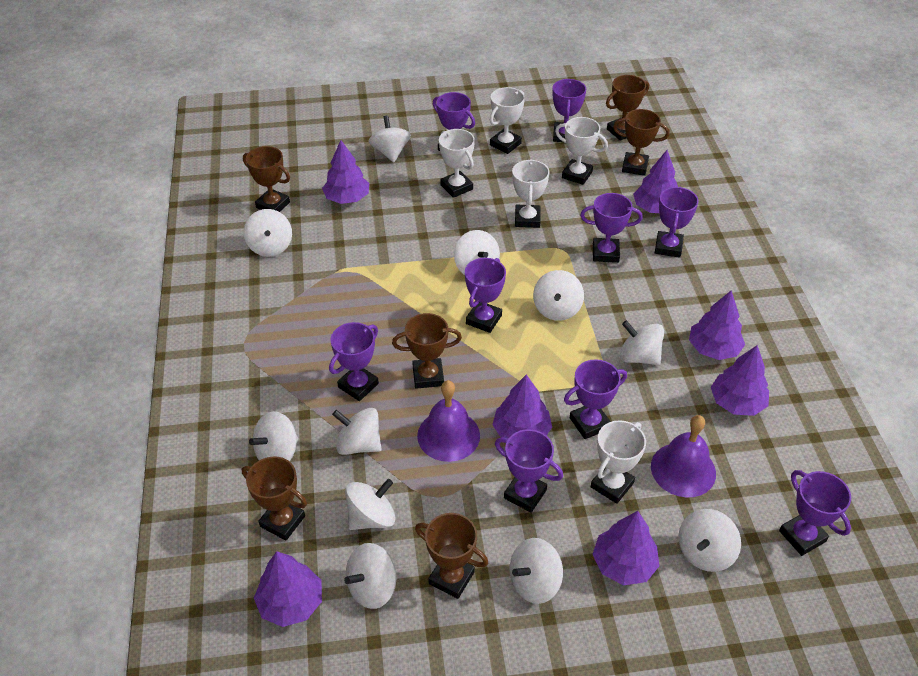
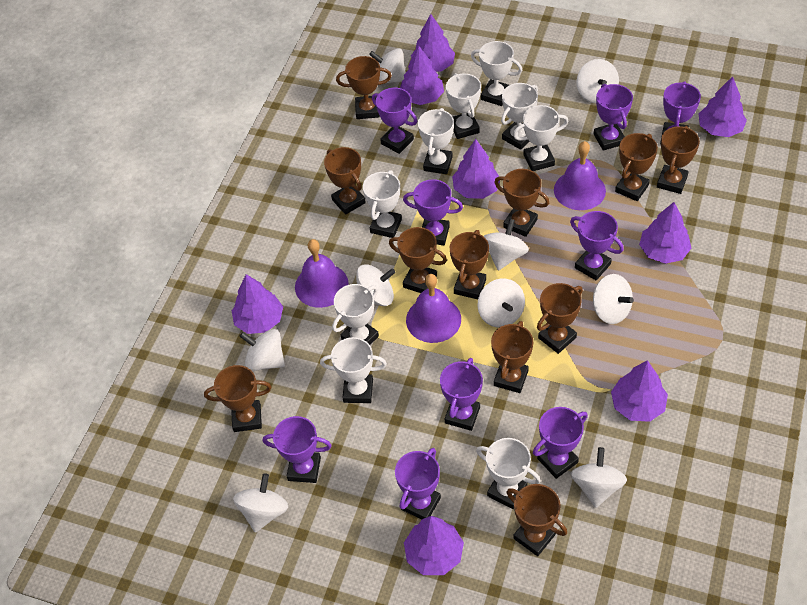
brown trophy: 6 -> 11
purple bell: 2 -> 3
purple tree: 7 -> 8
white spinning top: 11 -> 9
white trophy: 5 -> 9

